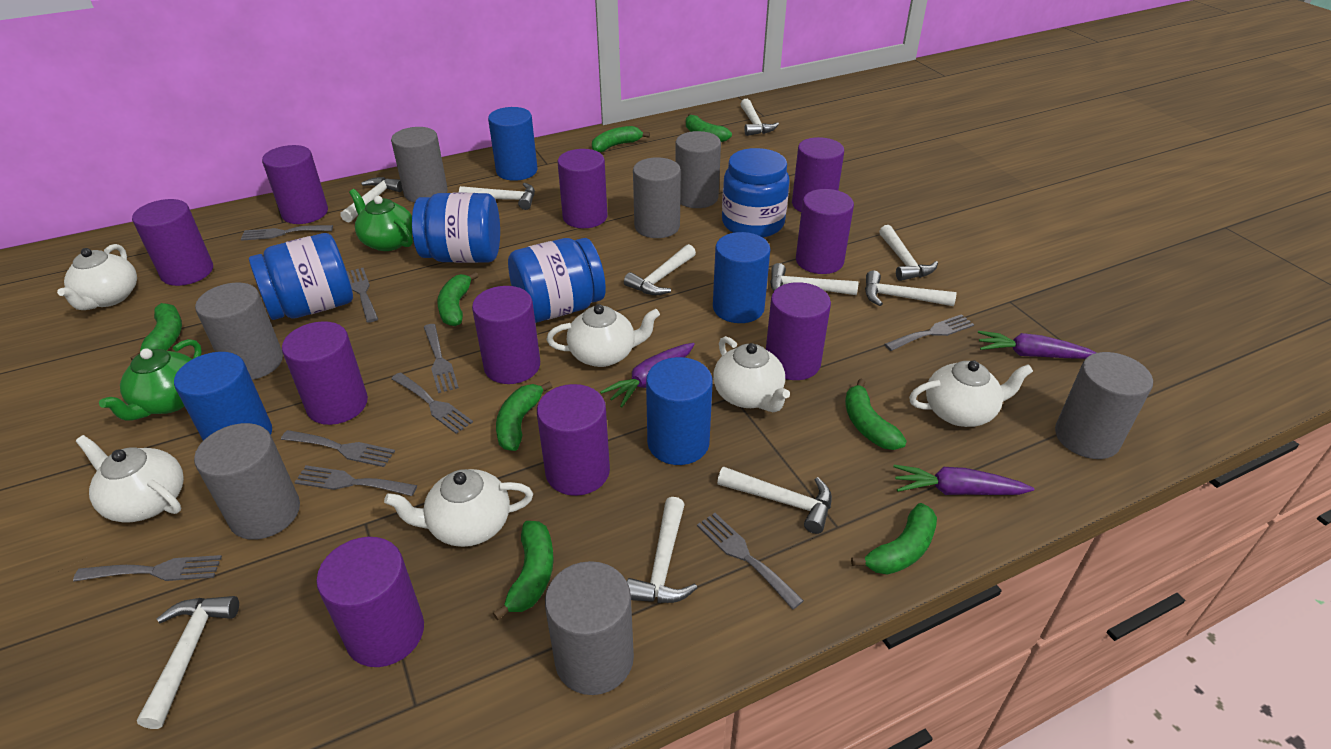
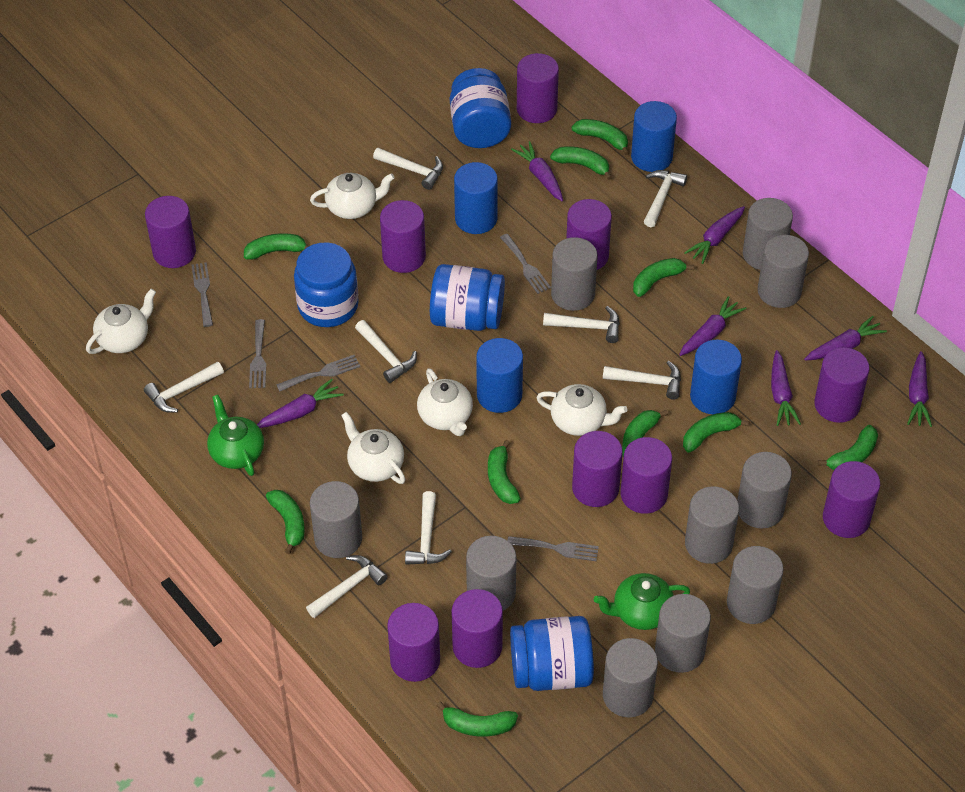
green banana: 8 -> 10
grey cylinder: 7 -> 10
grey fork: 9 -> 5
purple carrot: 3 -> 7
white hammer: 10 -> 8
white teapot: 6 -> 5

